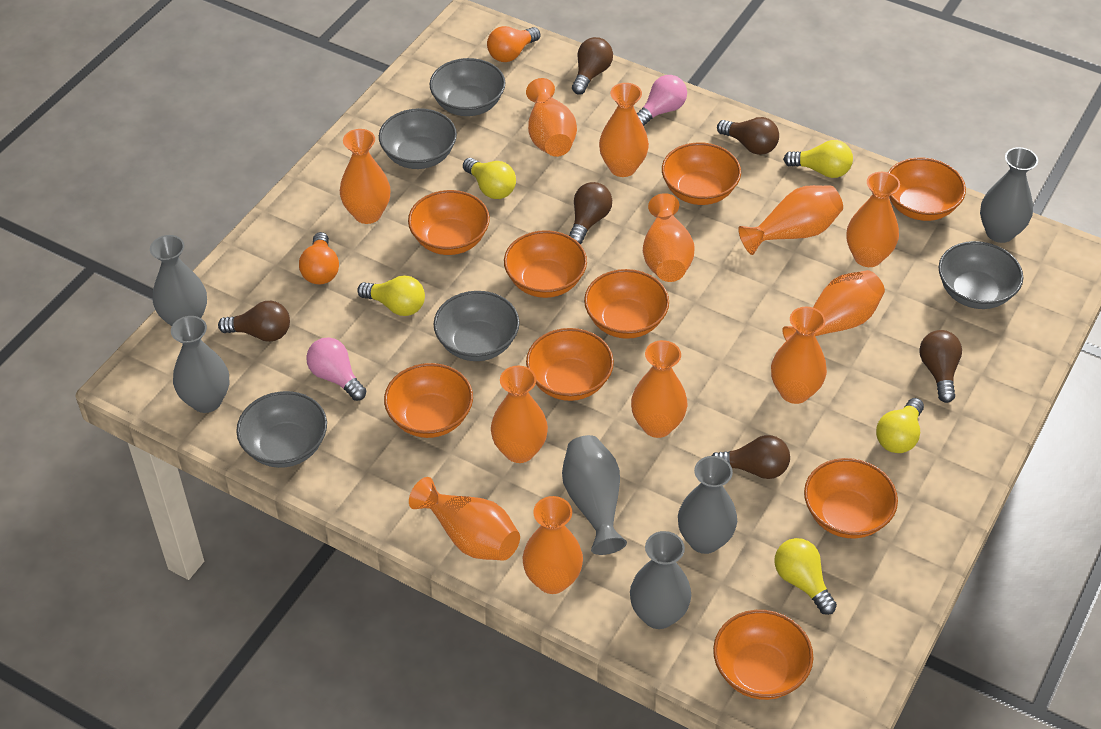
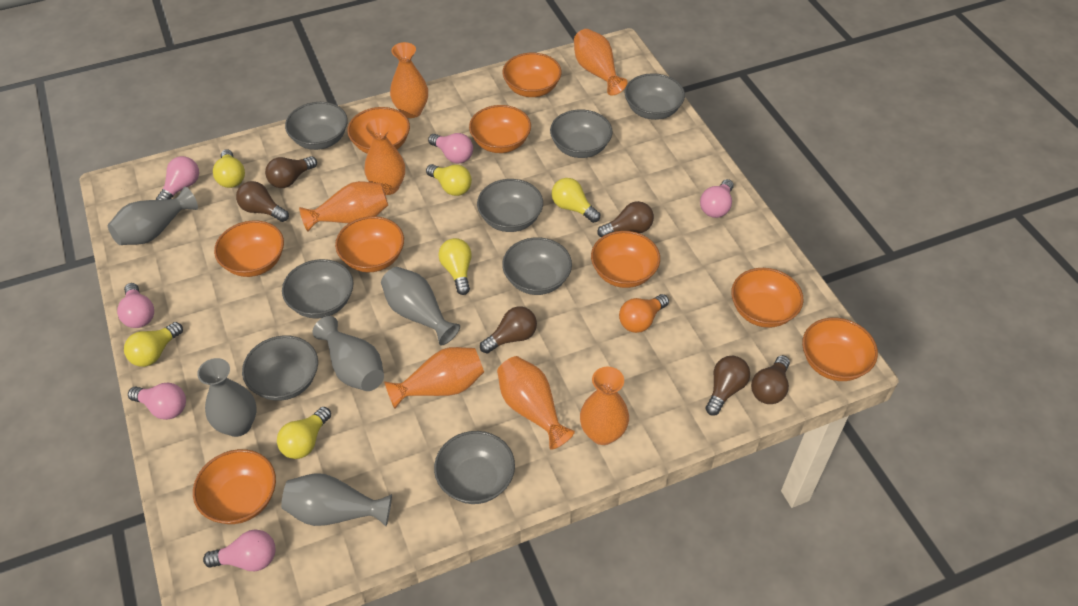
grey bowl: 5 -> 8
grey vase: 6 -> 5
orange light bulb: 2 -> 1
orange vase: 12 -> 7
pink light bulb: 2 -> 6
yellow light bulb: 5 -> 6

